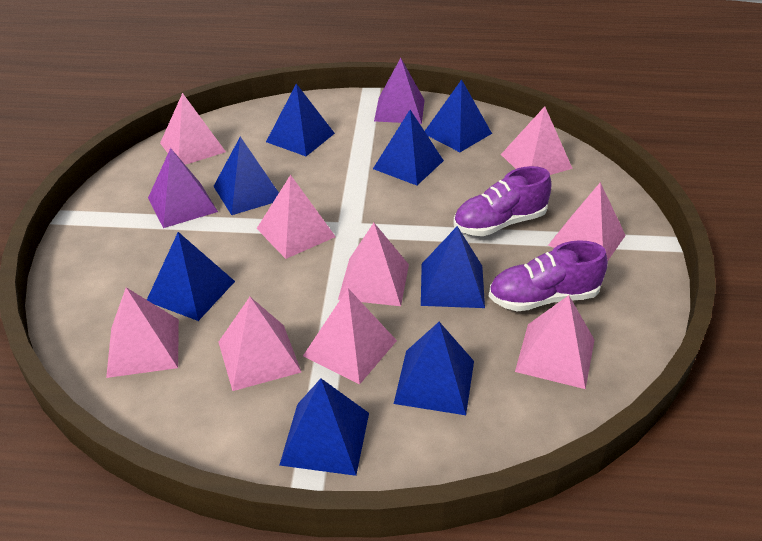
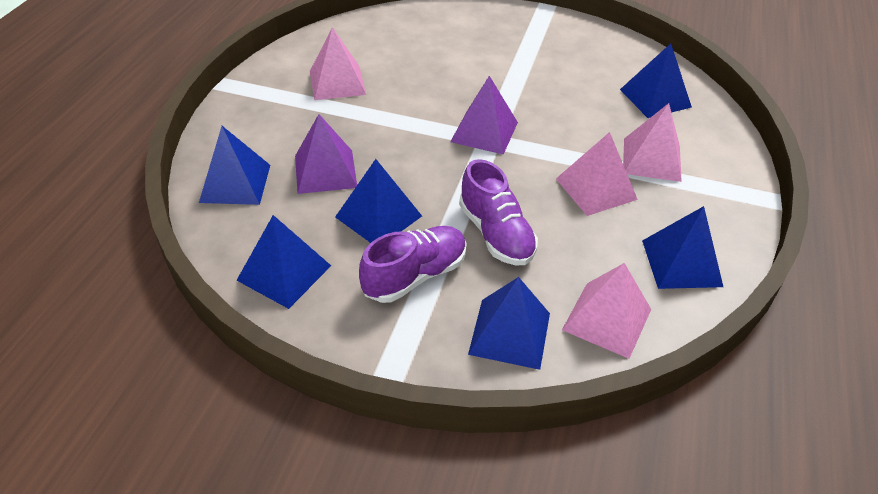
blue pyramid: 8 -> 6
pink pyramid: 9 -> 4

